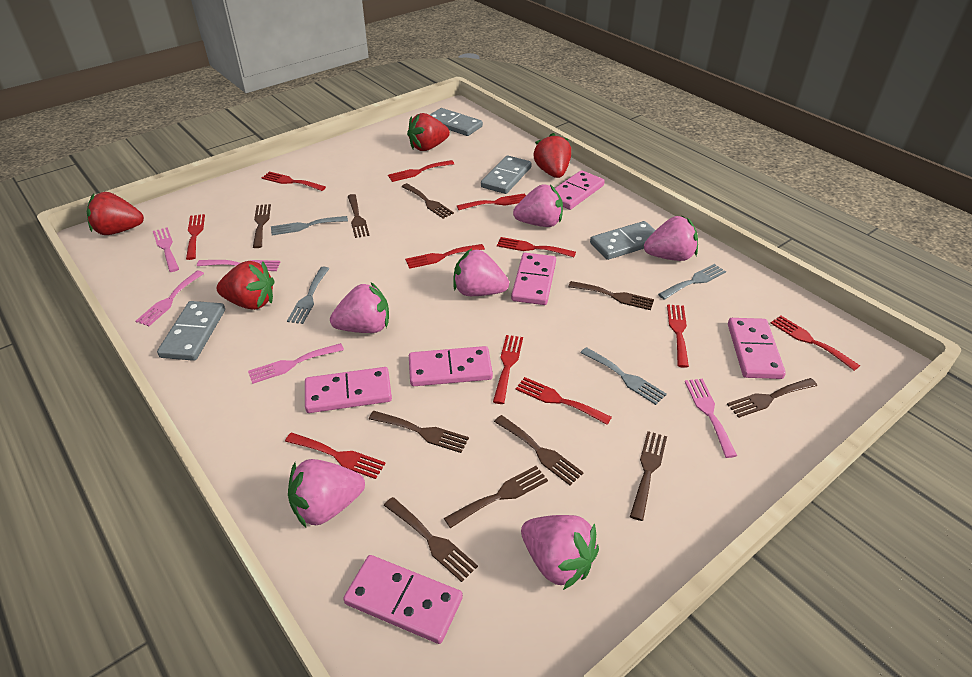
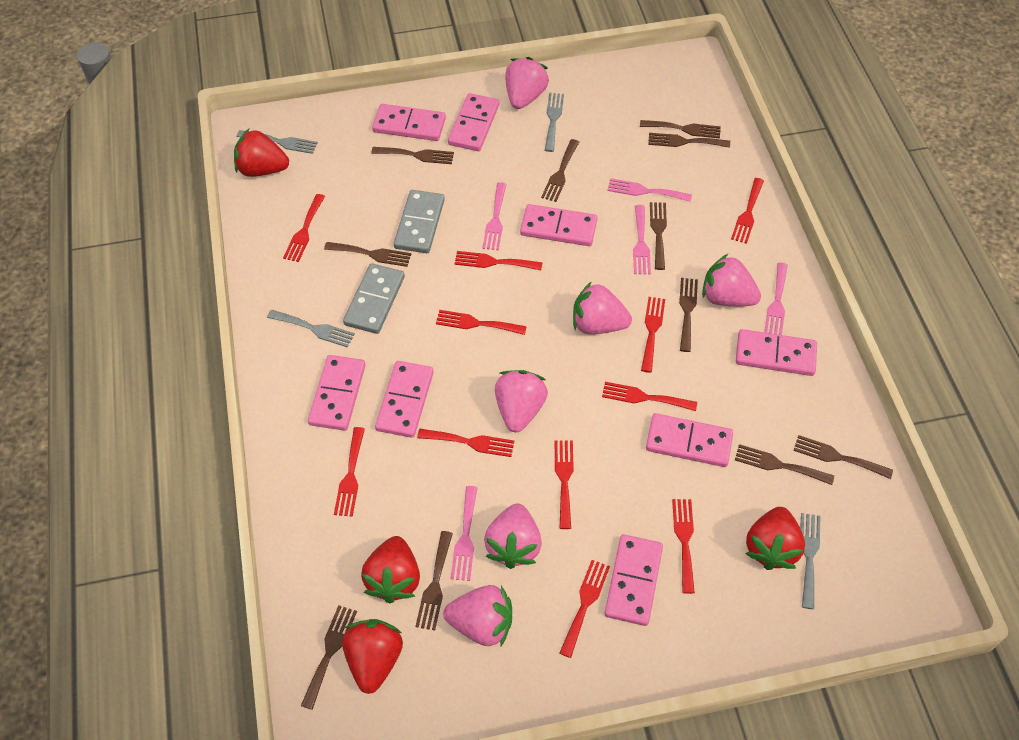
brown fork: 10 -> 11
grey domino: 4 -> 2
pink domino: 6 -> 8

